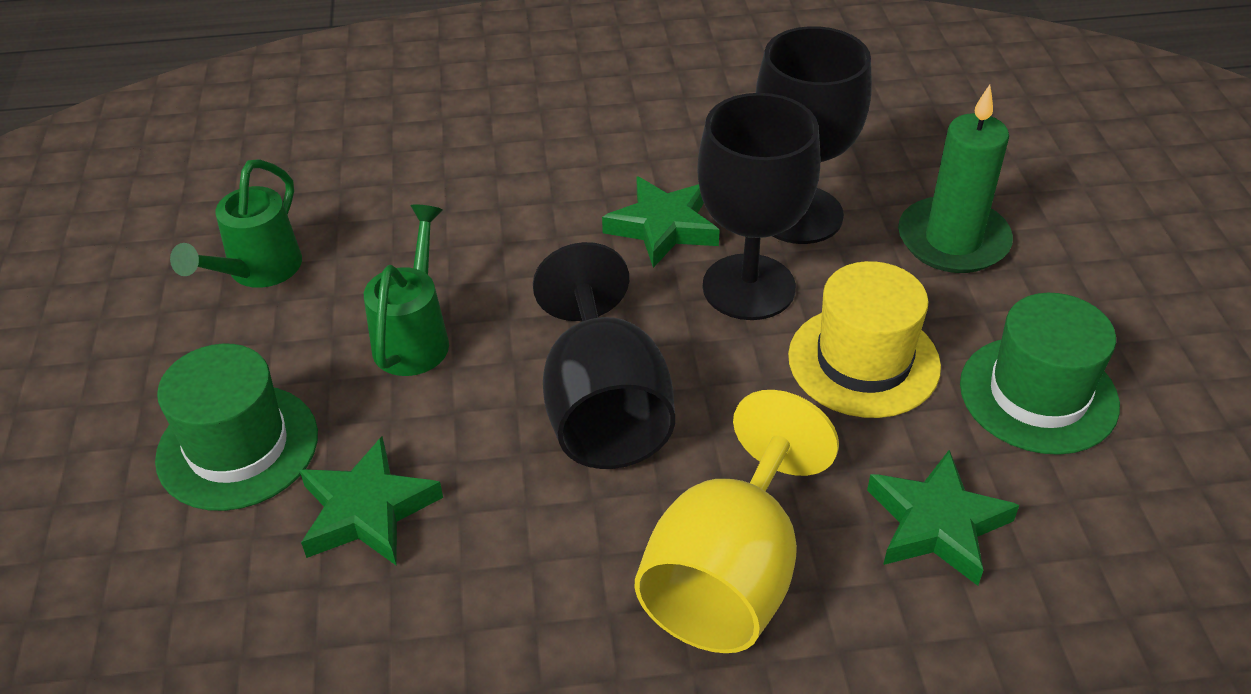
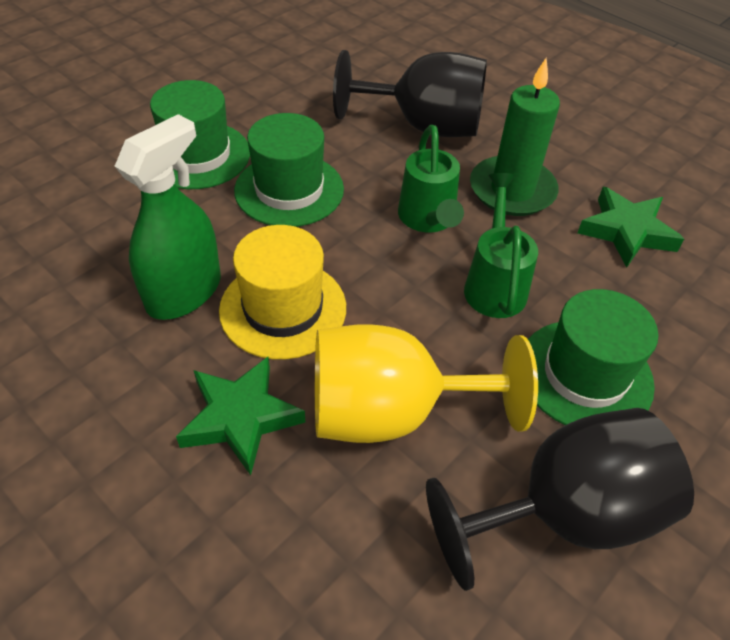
black goblet: 3 -> 2
green hat: 2 -> 3
green spray bottle: 0 -> 1
green star: 3 -> 2

